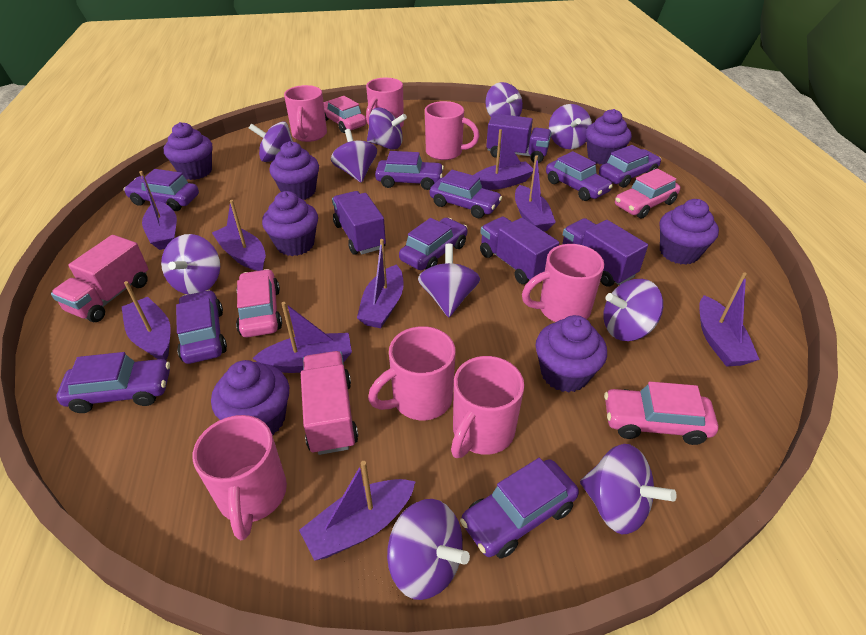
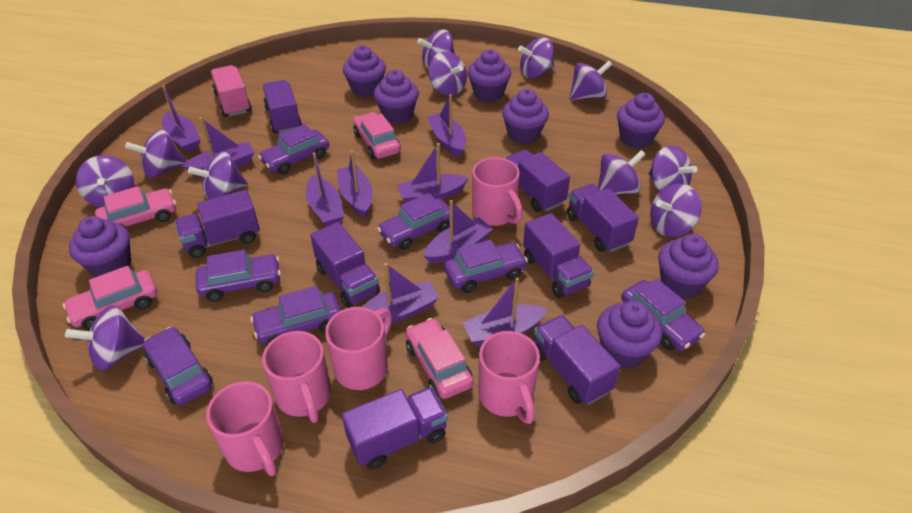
pink mug: 7 -> 5
pink truck: 2 -> 1
purple car: 9 -> 7
purple cupcake: 7 -> 8
purple spinning top: 10 -> 11
purple truck: 4 -> 8

